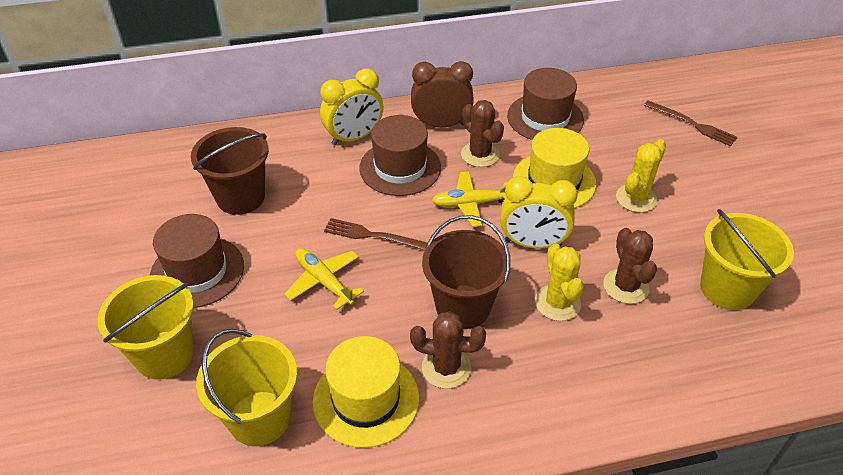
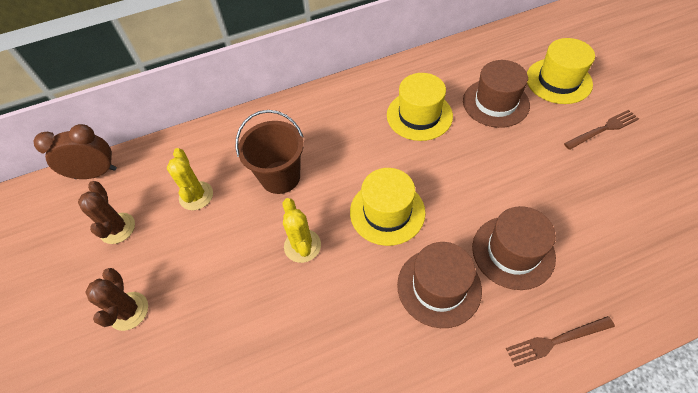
brown bucket: 2 -> 1
brown cactus: 3 -> 2
yellow bucket: 3 -> 0
yellow clock: 2 -> 0
yellow hat: 2 -> 3
yellow plane: 2 -> 0

